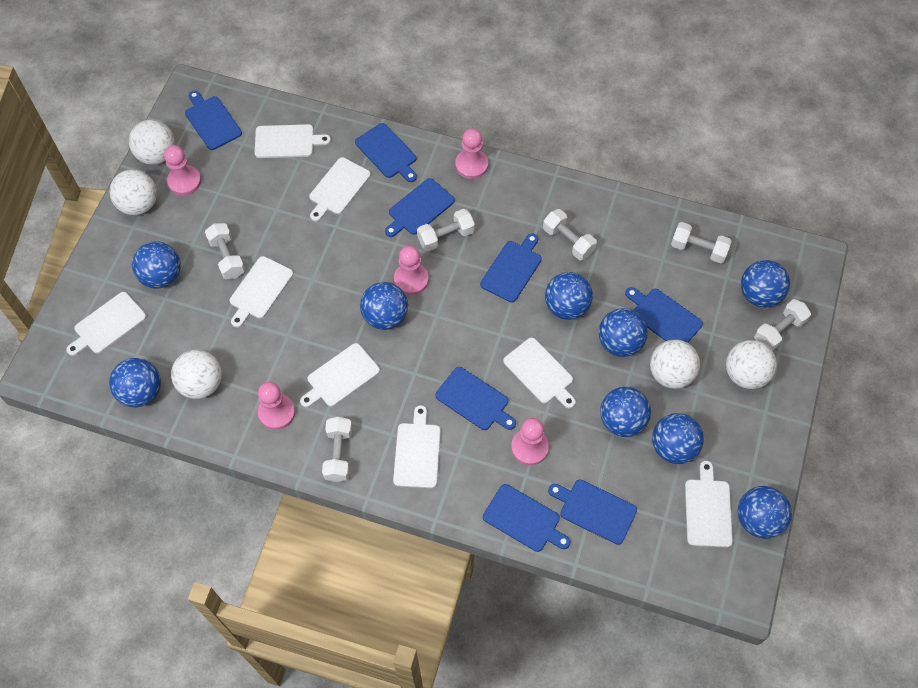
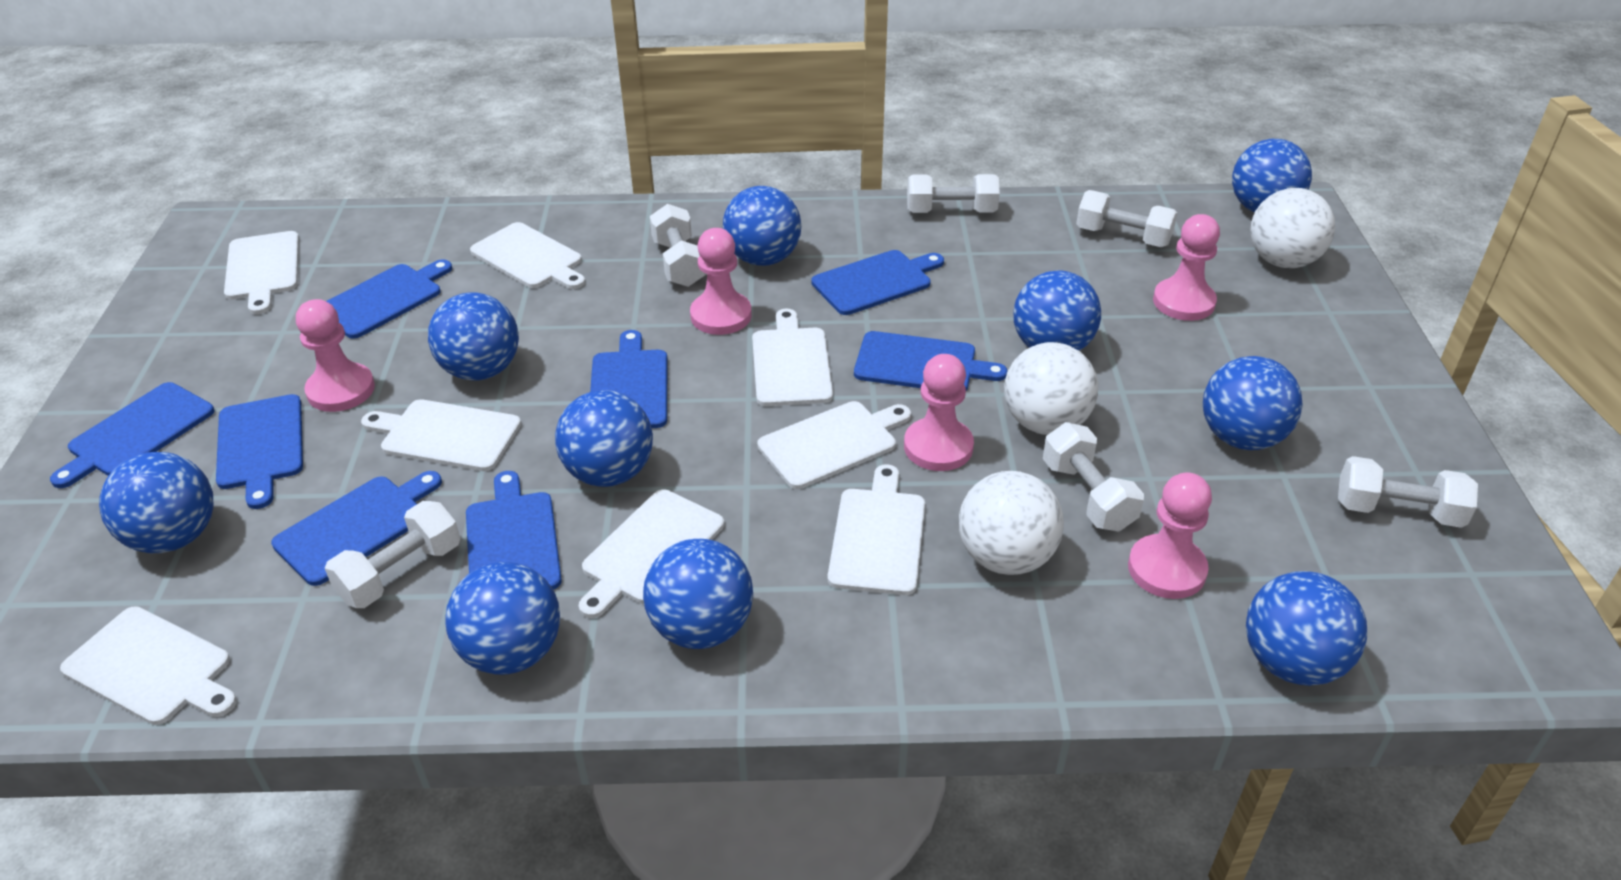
blue ball: 9 -> 10
white ball: 5 -> 3

